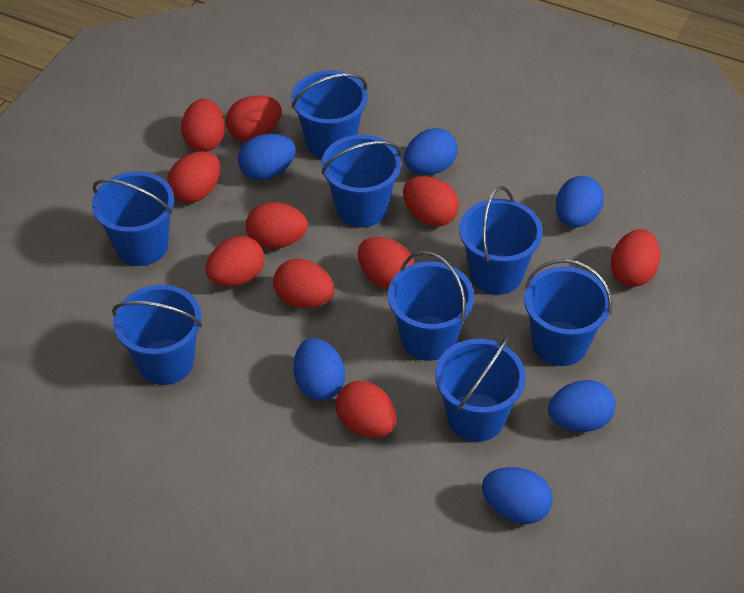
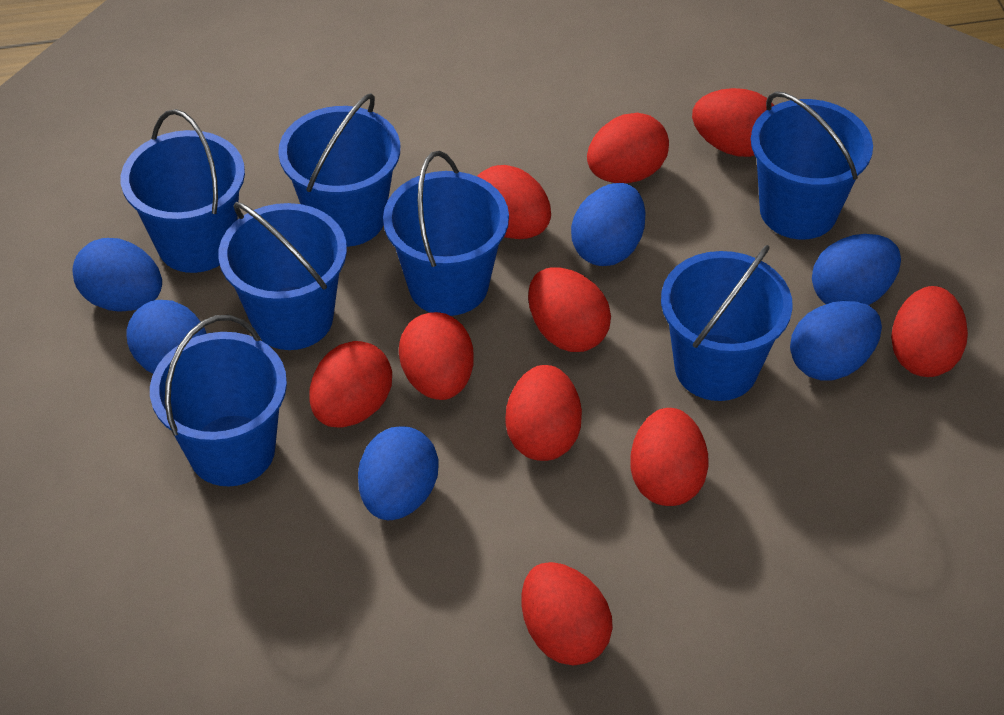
blue bucket: 8 -> 7

